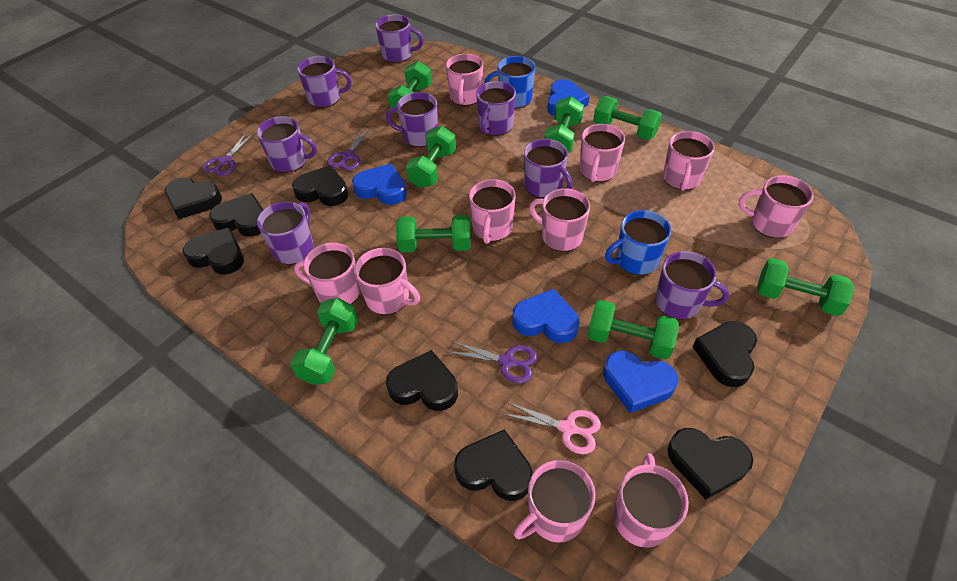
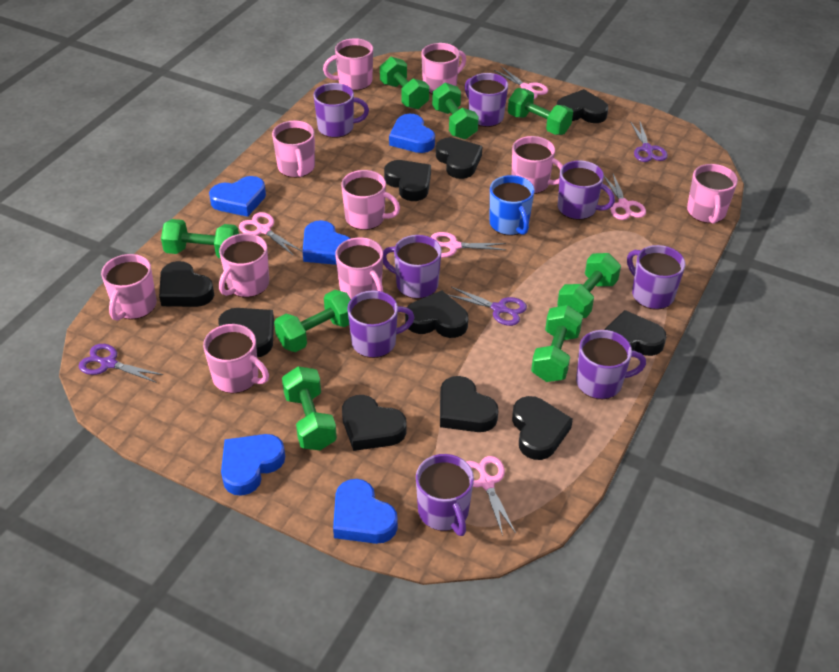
black heart: 8 -> 10
blue heart: 4 -> 5
blue mug: 2 -> 1
pink scissors: 1 -> 5

